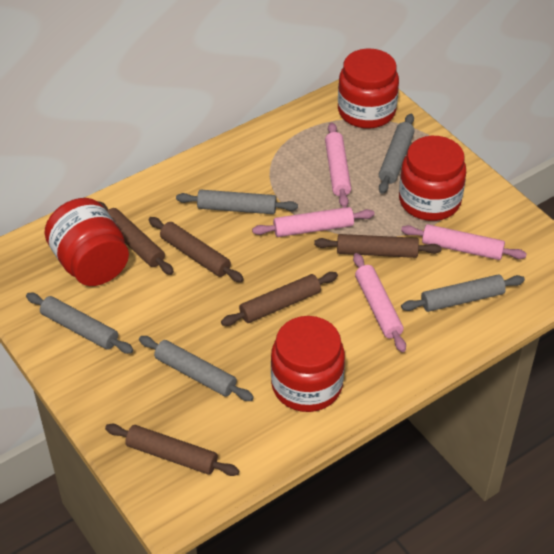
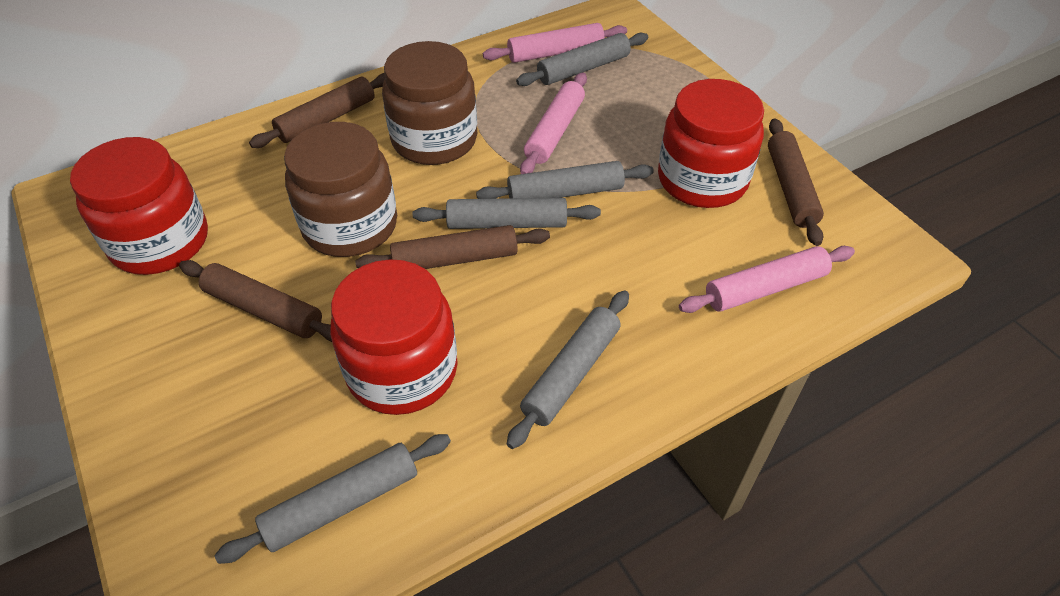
brown jar: 0 -> 2
brown rolling pin: 5 -> 4
pink rolling pin: 4 -> 3
red jar: 4 -> 3

